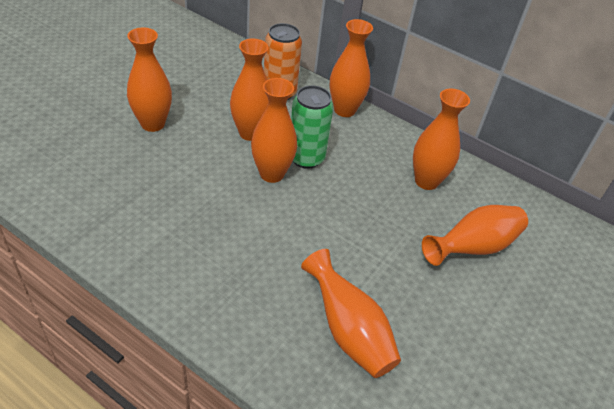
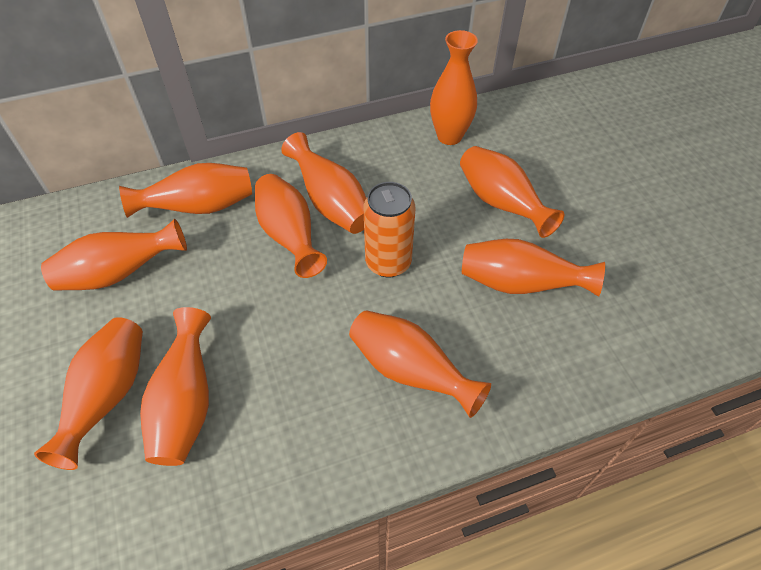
green can: 1 -> 0
orange vase: 7 -> 10

